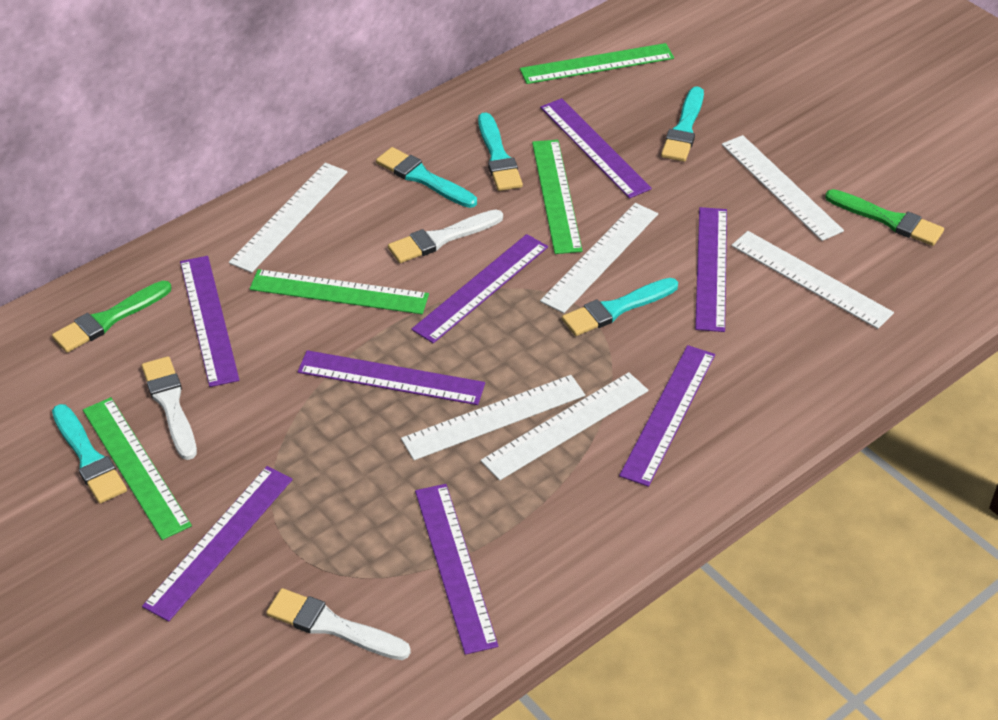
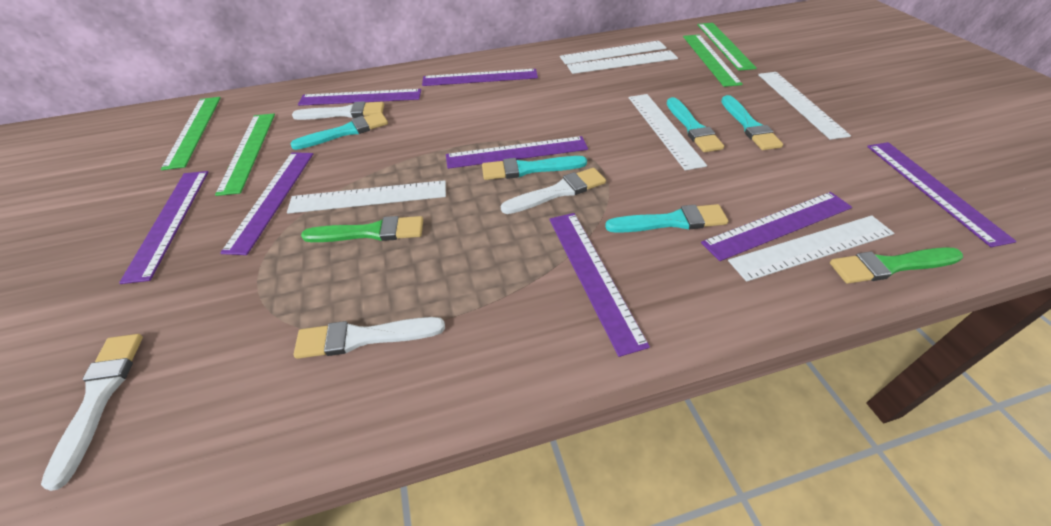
white brush: 3 -> 4

